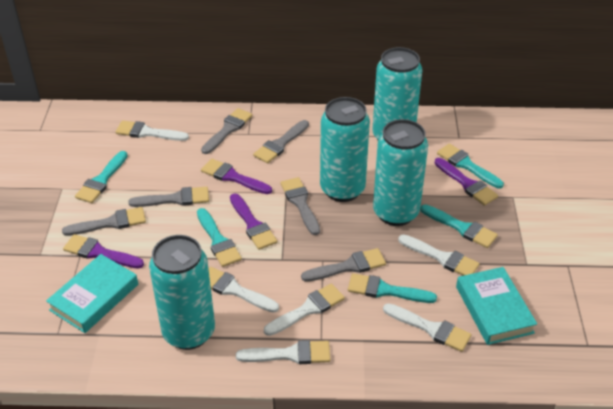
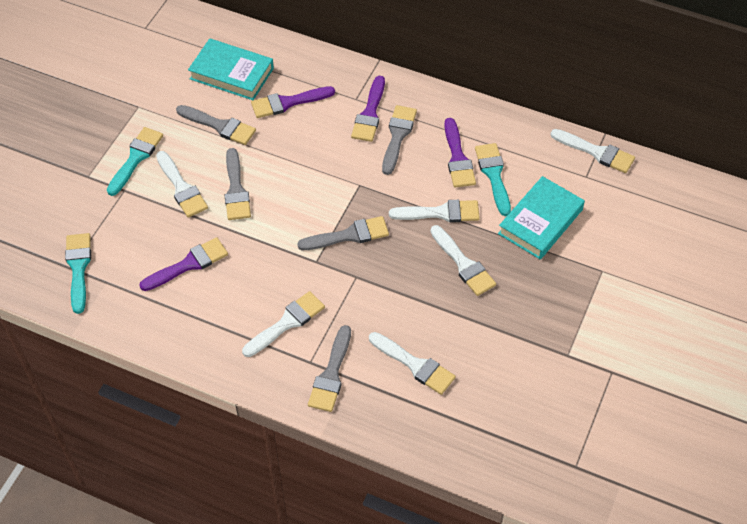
grey brush: 6 -> 5
turquoise brush: 5 -> 3
turquoise can: 4 -> 0

